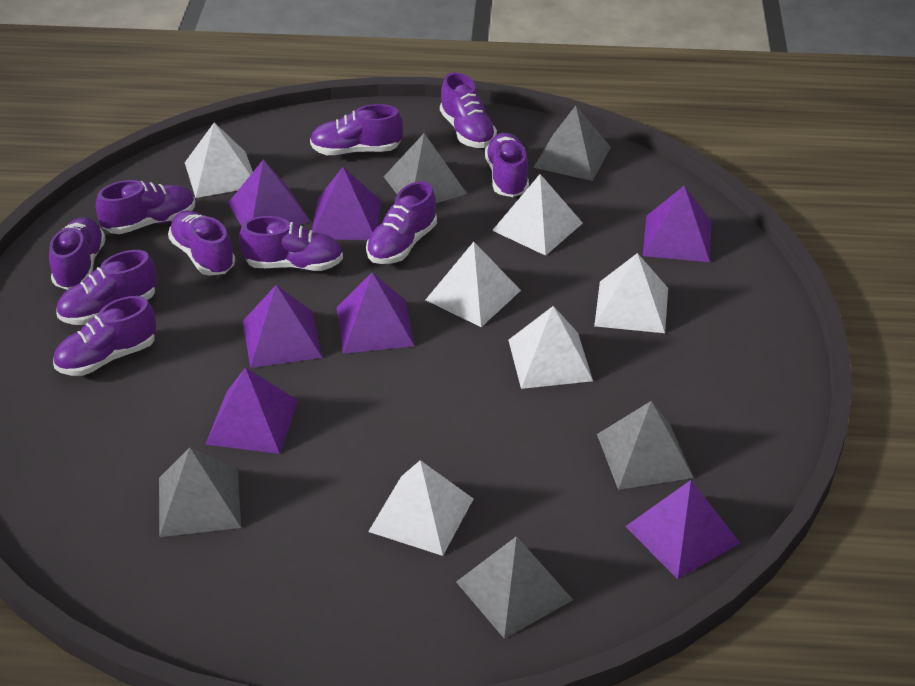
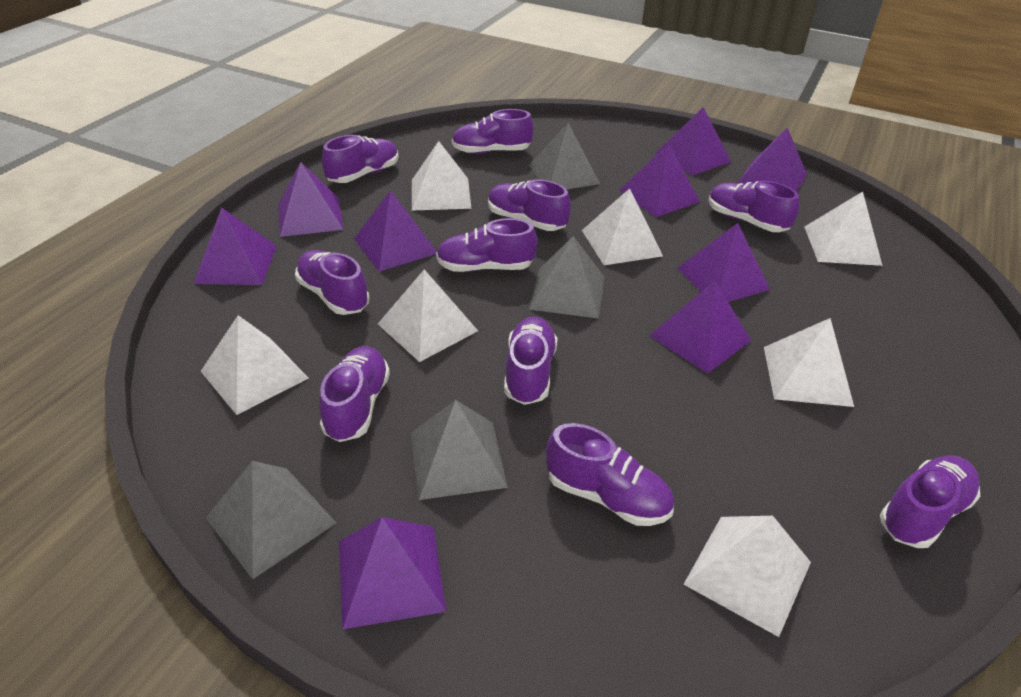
grey pyramid: 5 -> 4
purple pyramid: 7 -> 9
white pyramid: 6 -> 7

